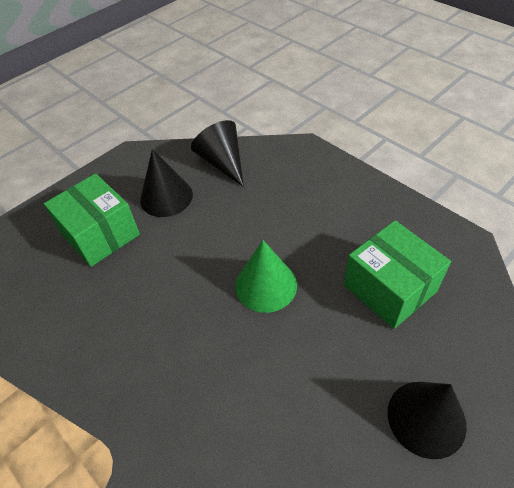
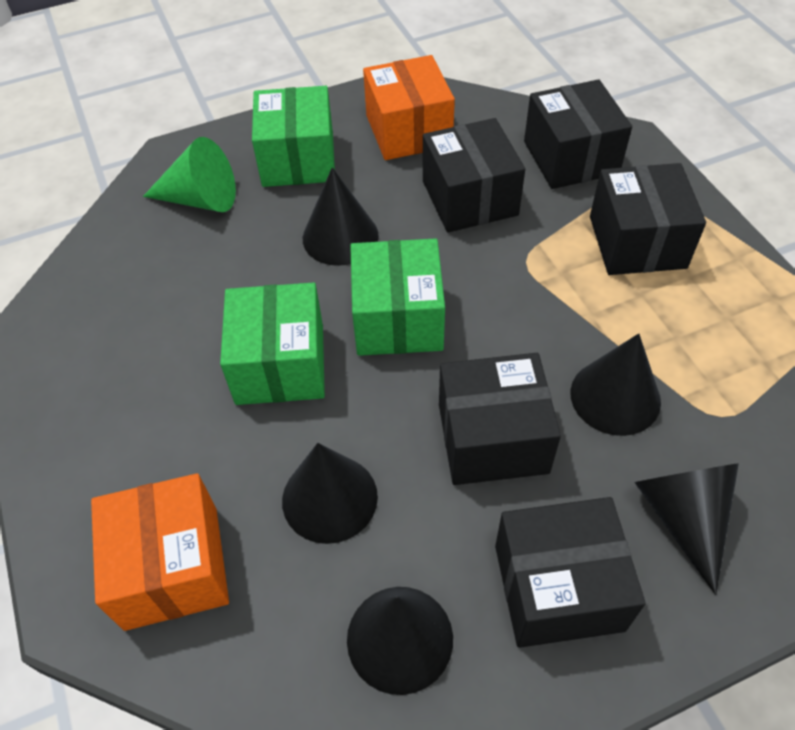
black box: 0 -> 5
black cone: 3 -> 5
green box: 2 -> 3
orange box: 0 -> 2

